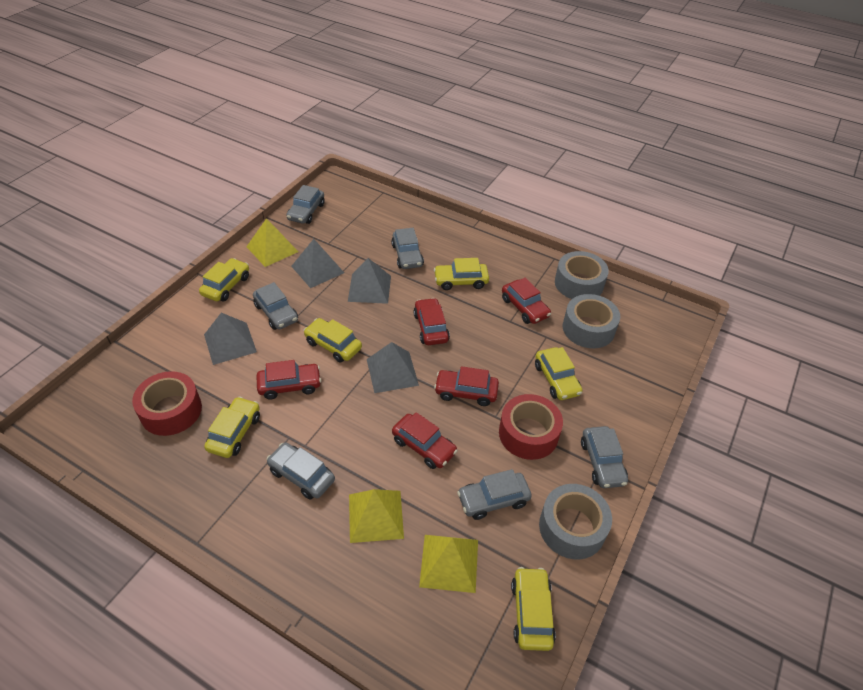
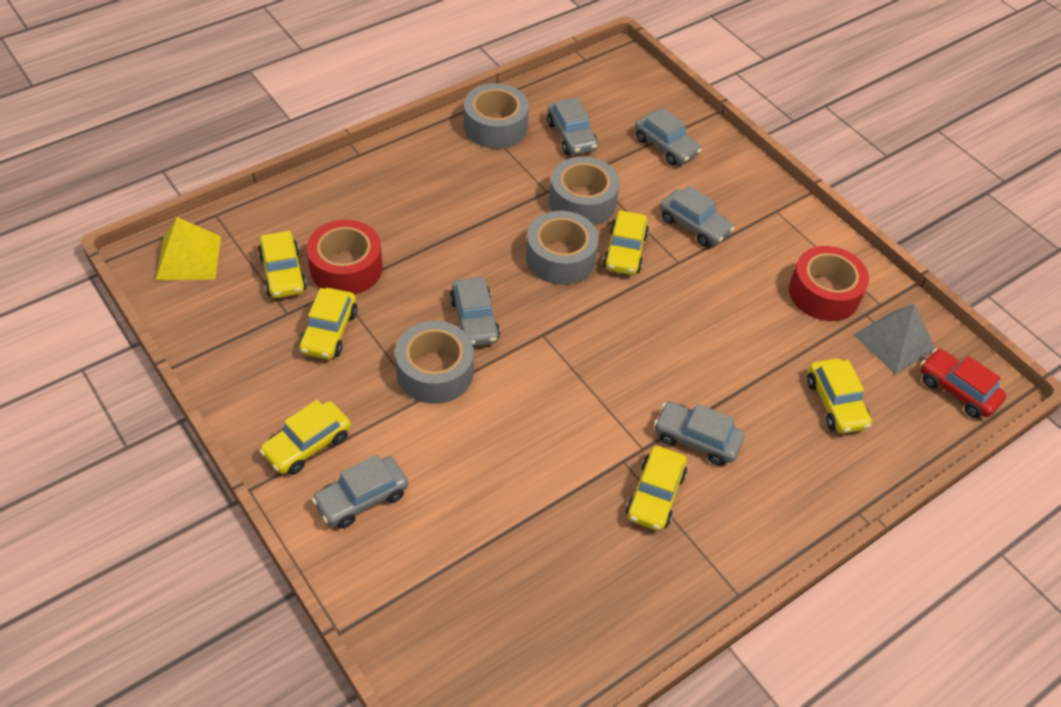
grey pyramid: 4 -> 1
grey tape: 3 -> 4
red car: 5 -> 1
yellow pyramid: 3 -> 1

